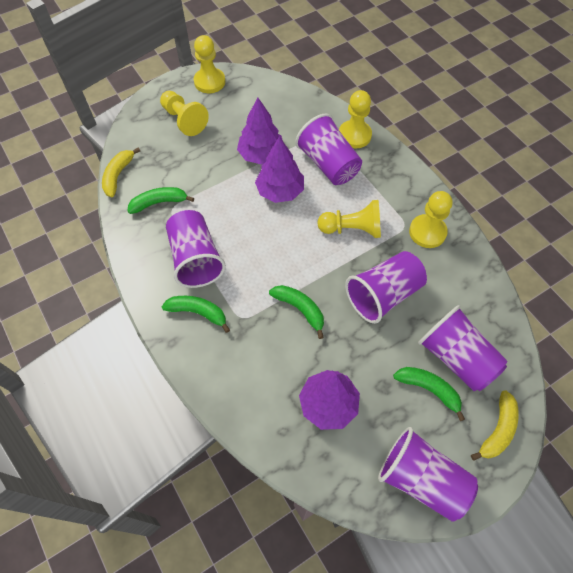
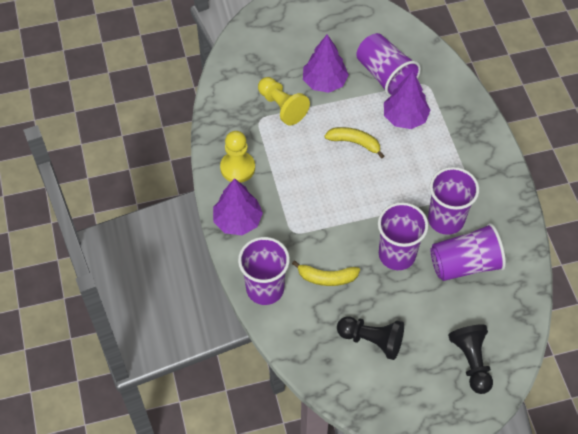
black pawn: 0 -> 2
green banana: 4 -> 0
yellow pawn: 5 -> 2

